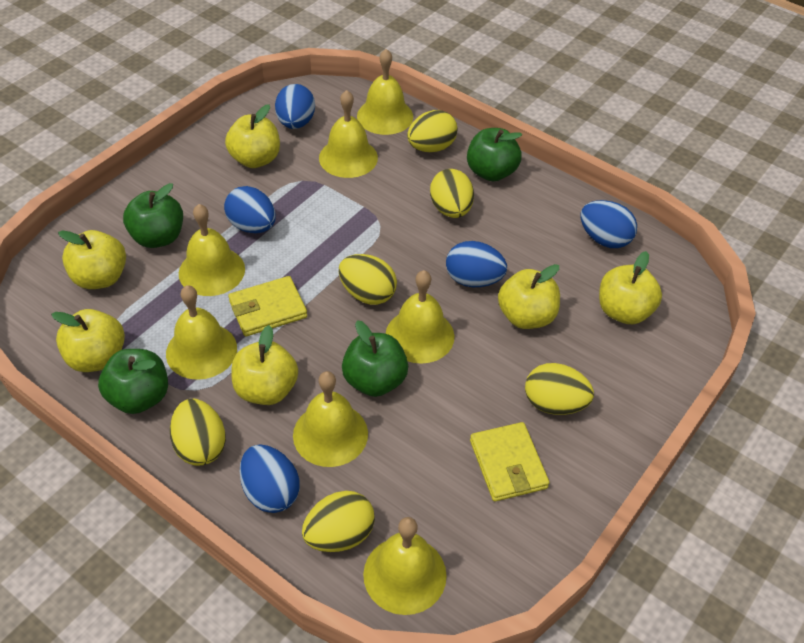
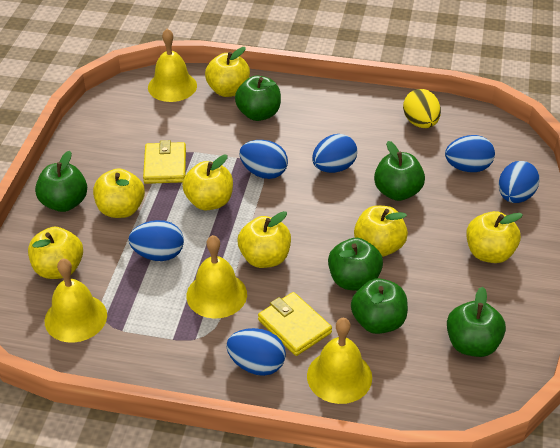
blue egg: 5 -> 6
green apple: 4 -> 6
yellow apple: 6 -> 7
yellow bell: 7 -> 4
yellow egg: 6 -> 1

